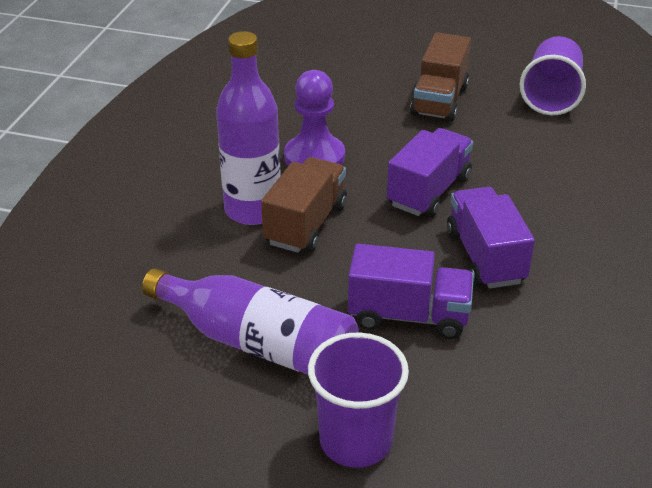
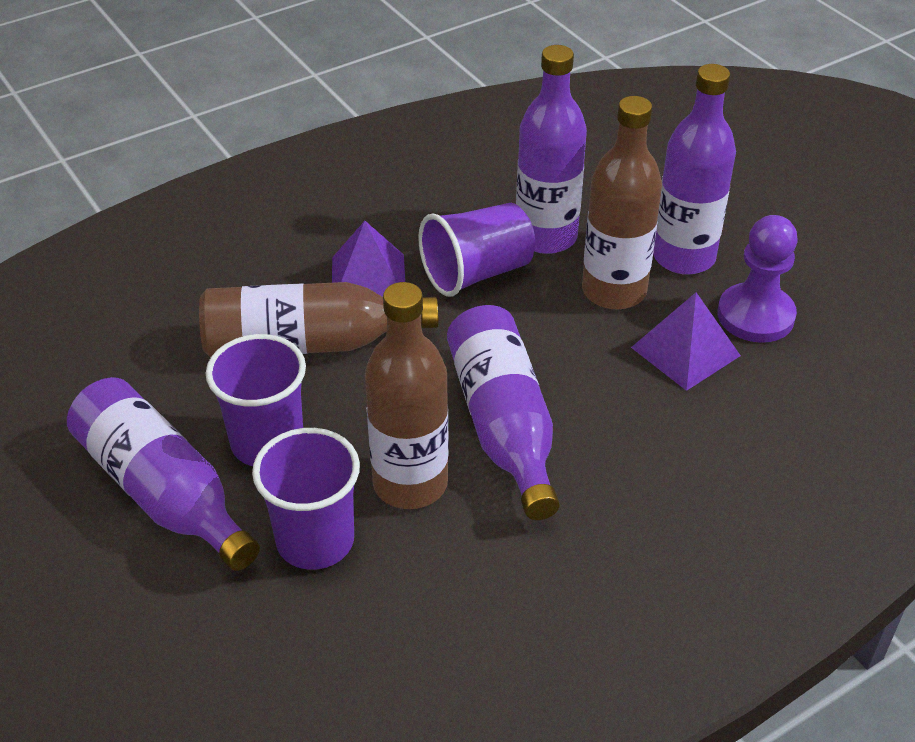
brown bottle: 0 -> 3
brown truck: 2 -> 0
purple bottle: 2 -> 4
purple cup: 2 -> 3
purple pyramid: 0 -> 2
purple truck: 3 -> 0

